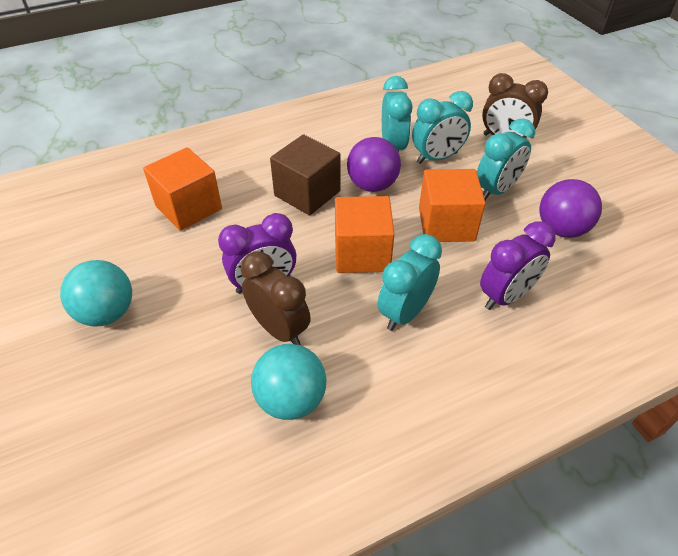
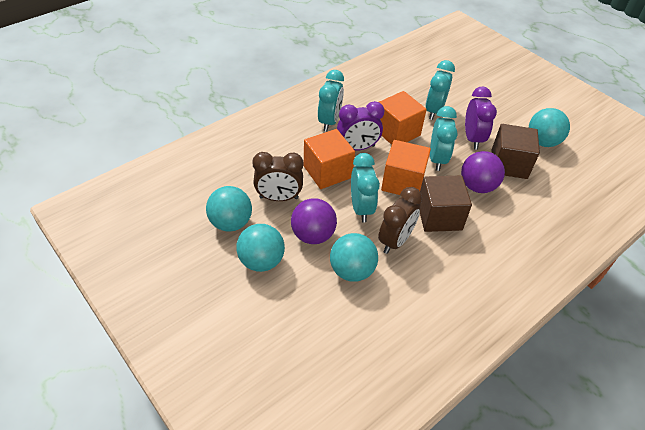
brown cube: 1 -> 2
turquoise ball: 2 -> 4

